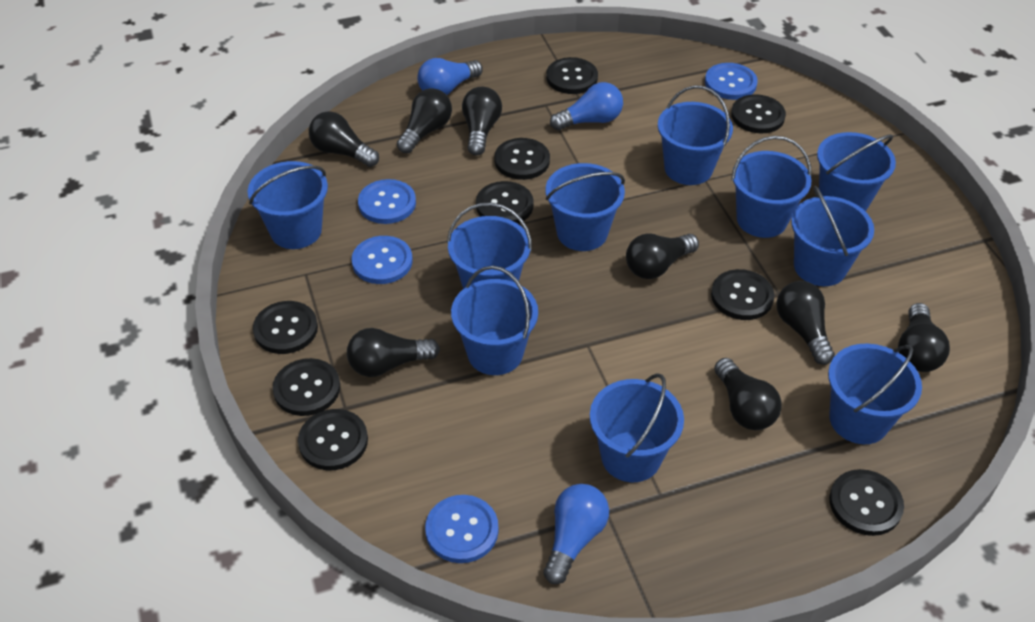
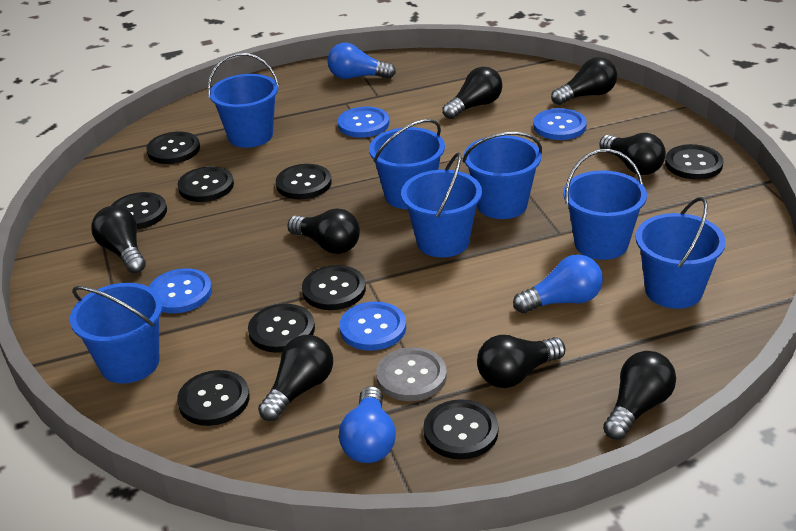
blue bucket: 10 -> 7
grey button: 0 -> 1

